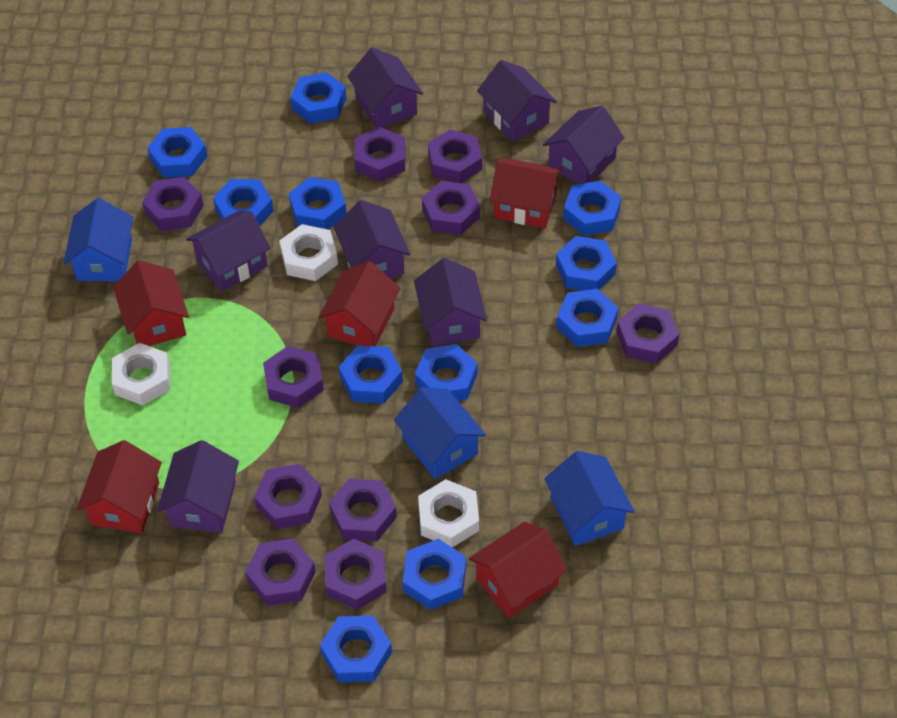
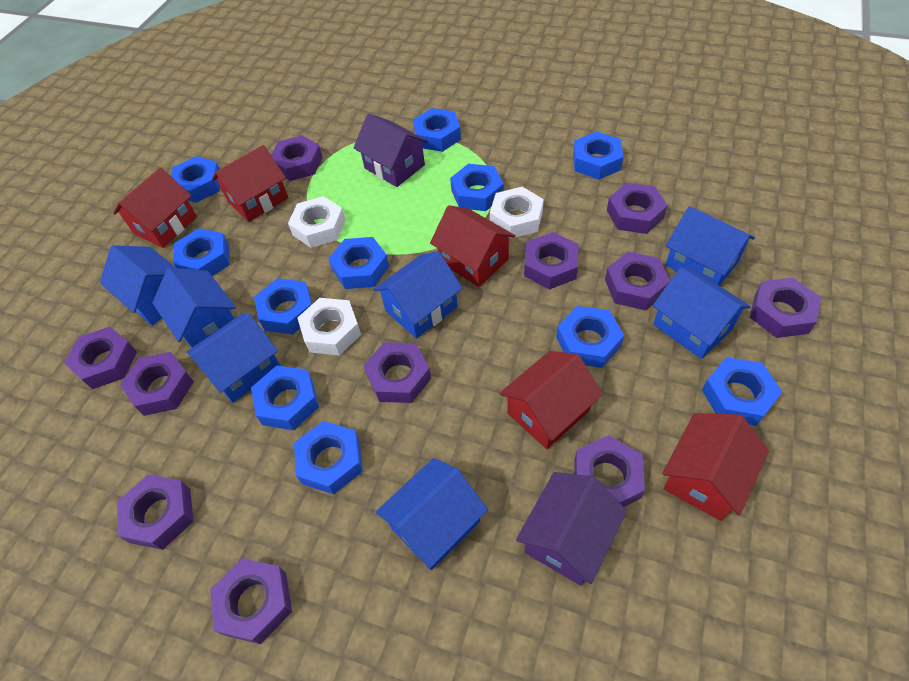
blue house: 3 -> 7
purple house: 7 -> 2
purple nut: 10 -> 11

